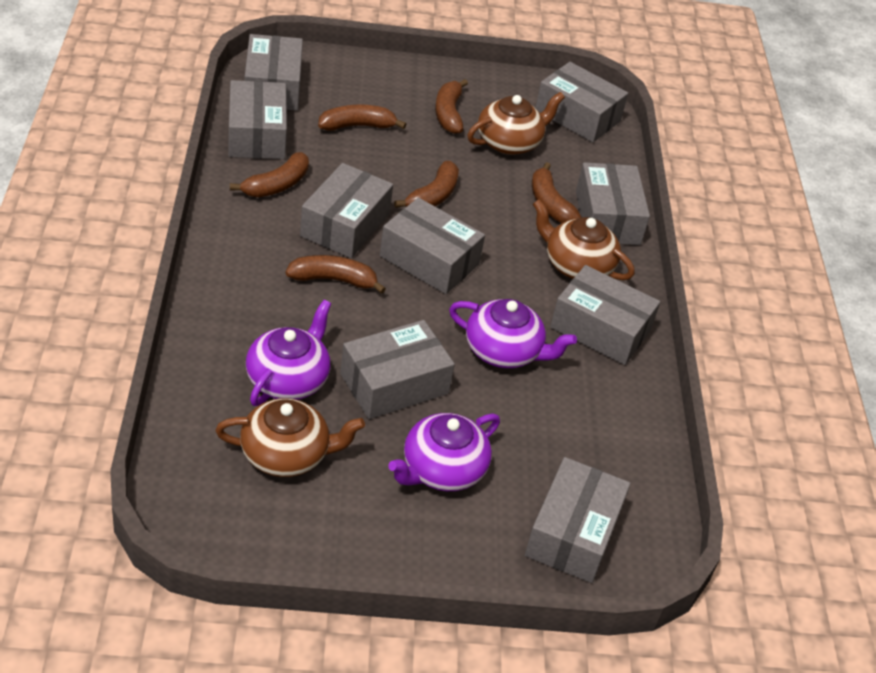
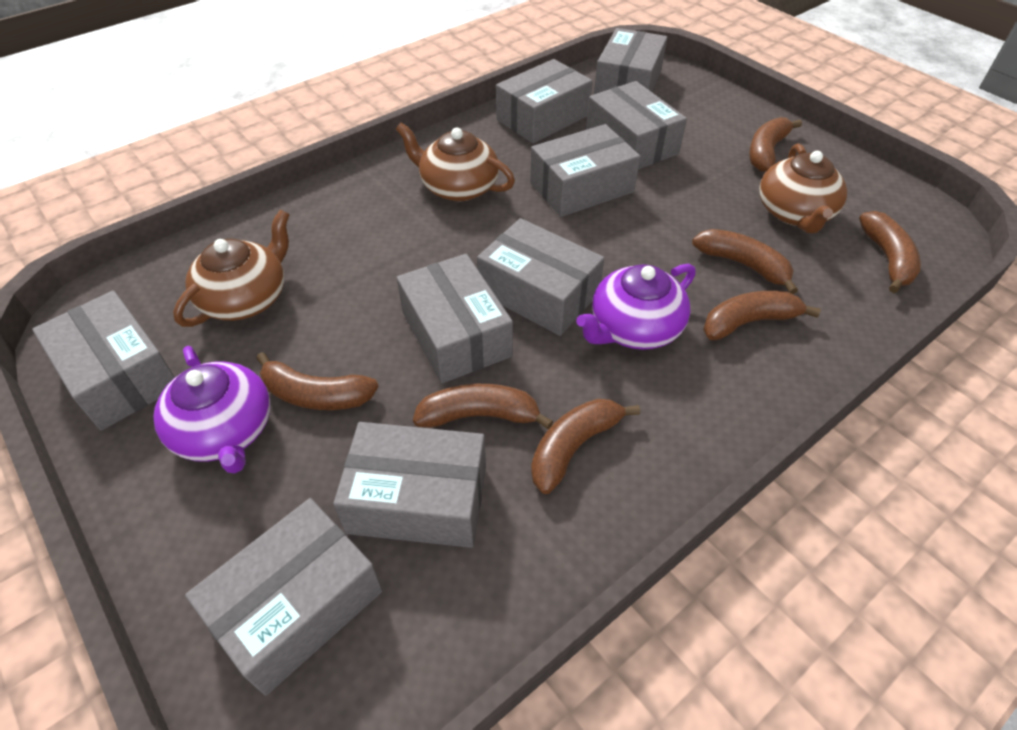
brown banana: 6 -> 7
purple teapot: 3 -> 2

